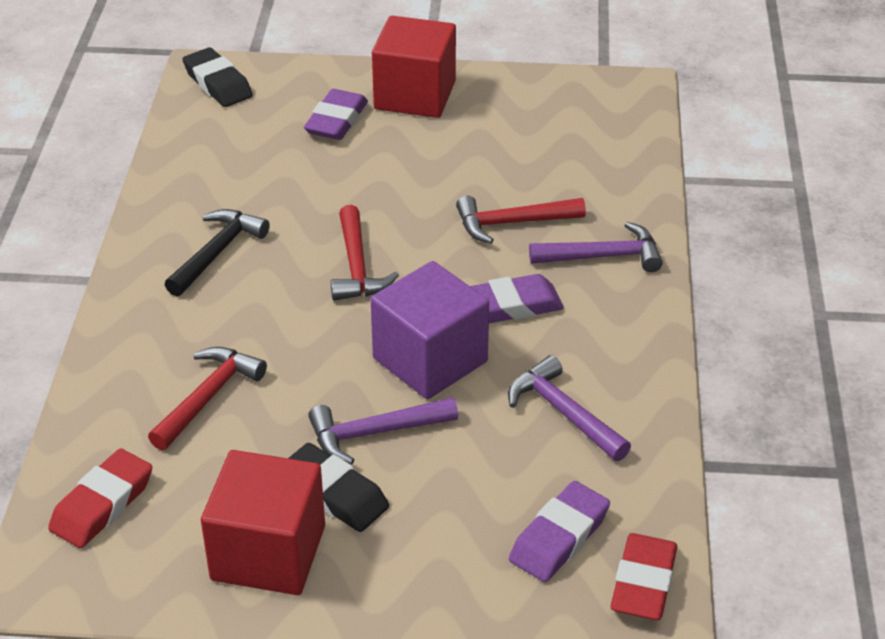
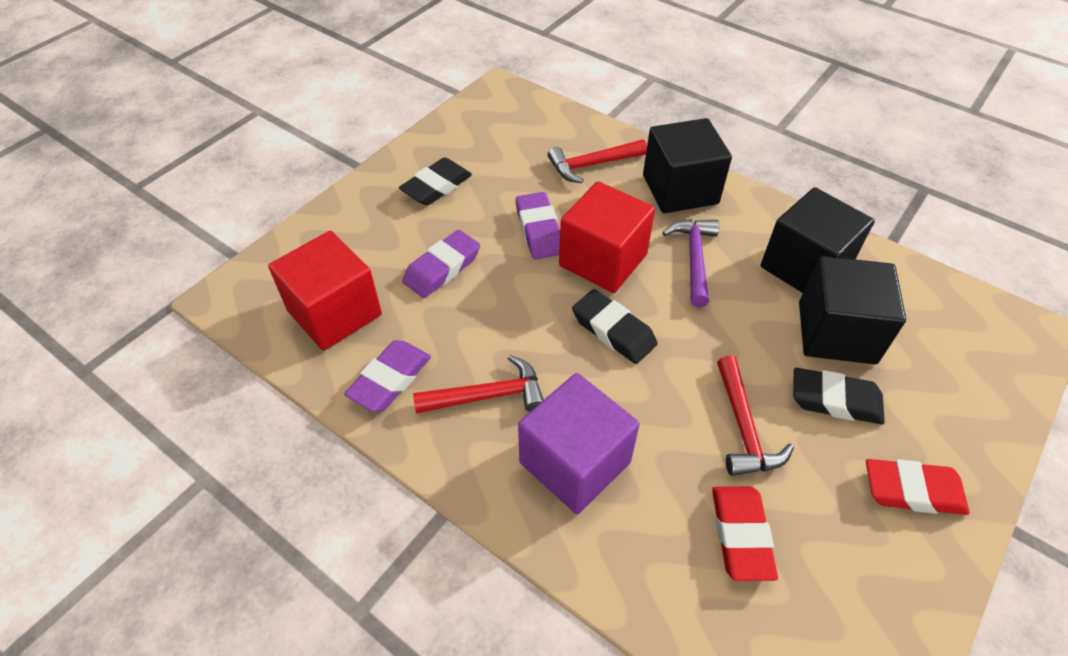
black cube: 0 -> 3
black eraser: 2 -> 3
black hammer: 1 -> 0
purple hammer: 3 -> 1

